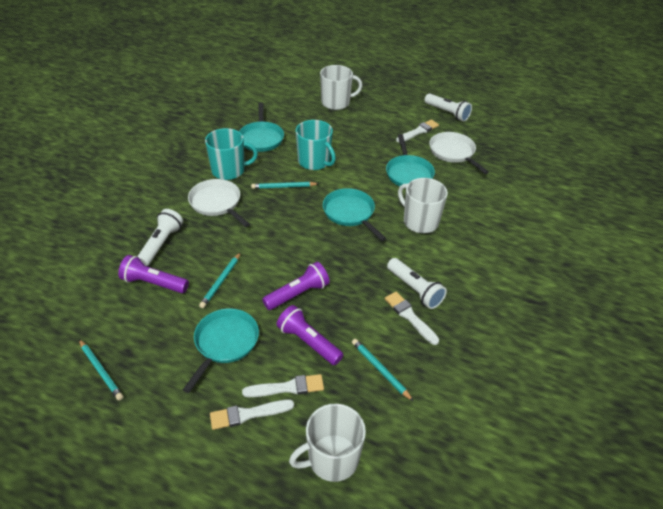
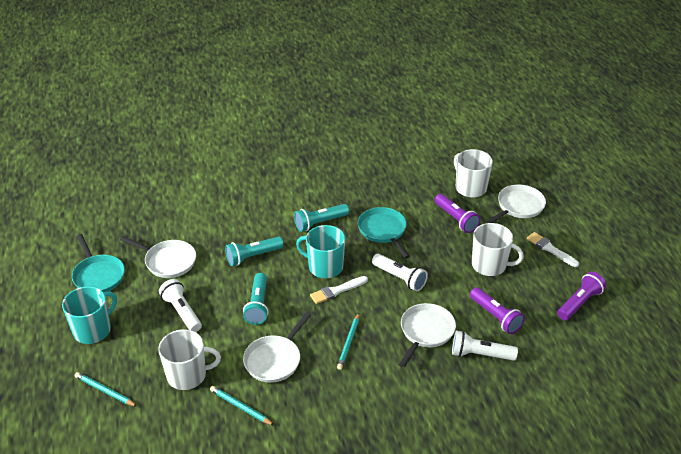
turquoise flashlight: 0 -> 3
turquoise pan: 4 -> 2
turquoise pencil: 4 -> 3
white brush: 4 -> 2
white pan: 2 -> 4

